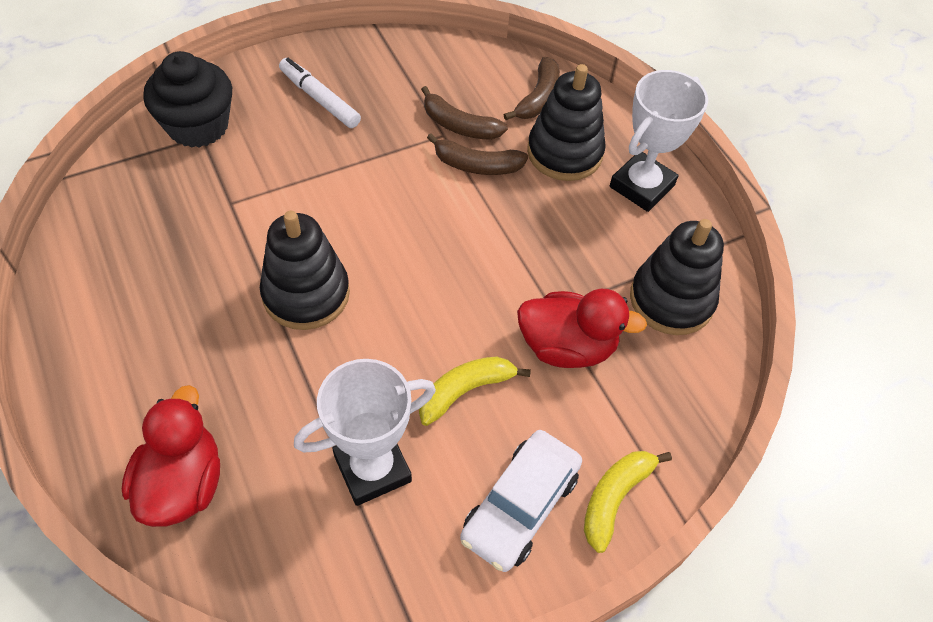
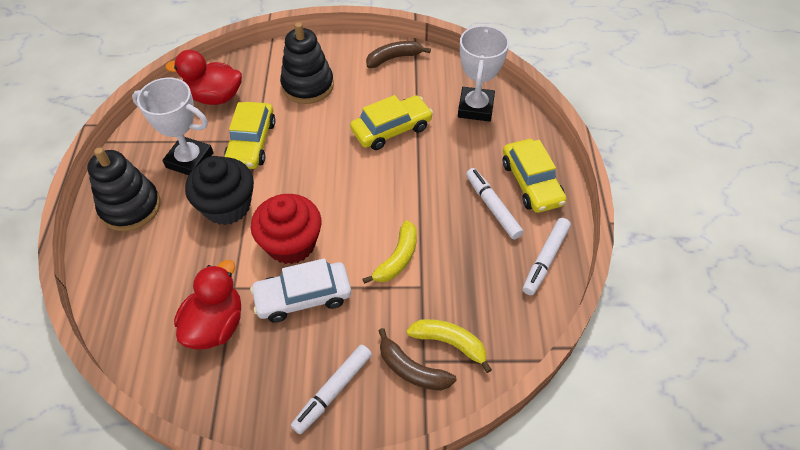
black stacking toy: 3 -> 2
brown banana: 3 -> 2
red cupcake: 0 -> 1
white marker: 1 -> 3
yellow car: 0 -> 3

